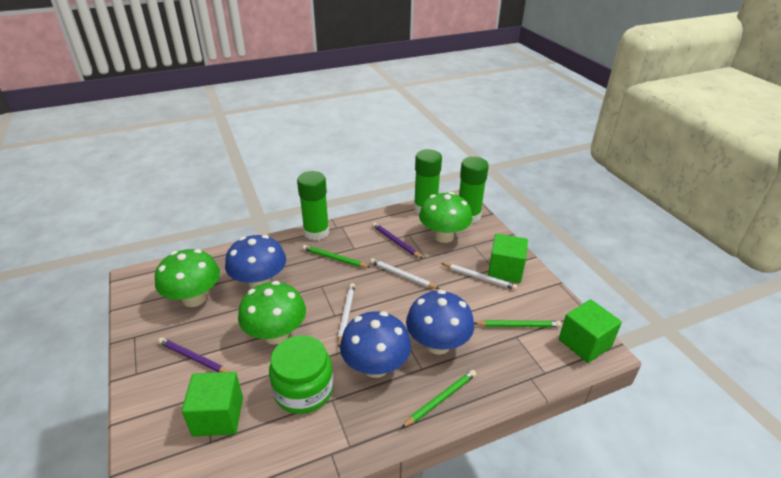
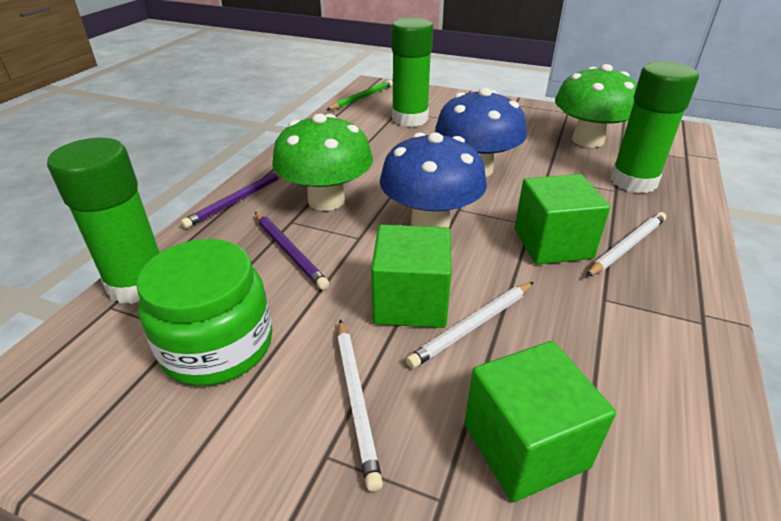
blue mushroom: 3 -> 2
green mushroom: 3 -> 2
green pencil: 3 -> 1

